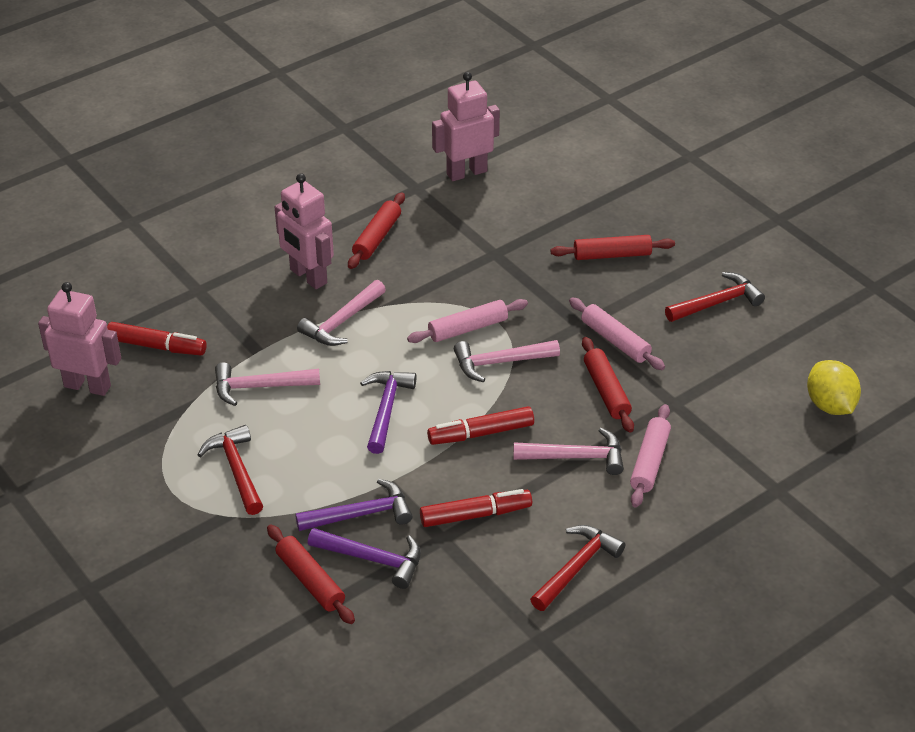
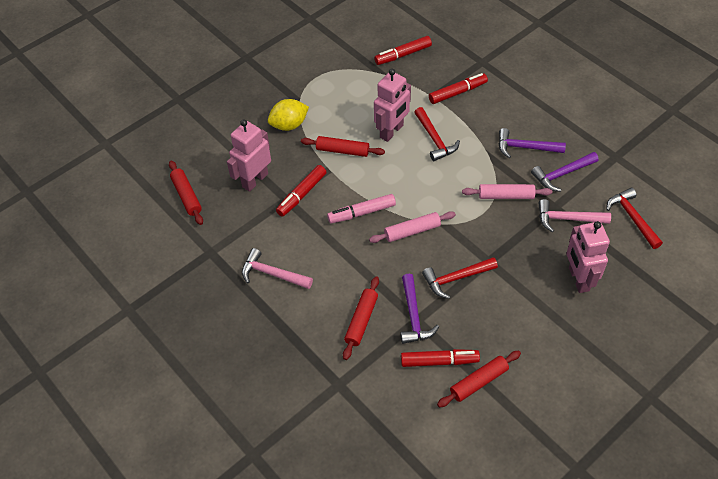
pink hammer: 4 -> 2
pink marker: 0 -> 1
pink rolling pin: 3 -> 2
red marker: 3 -> 4

